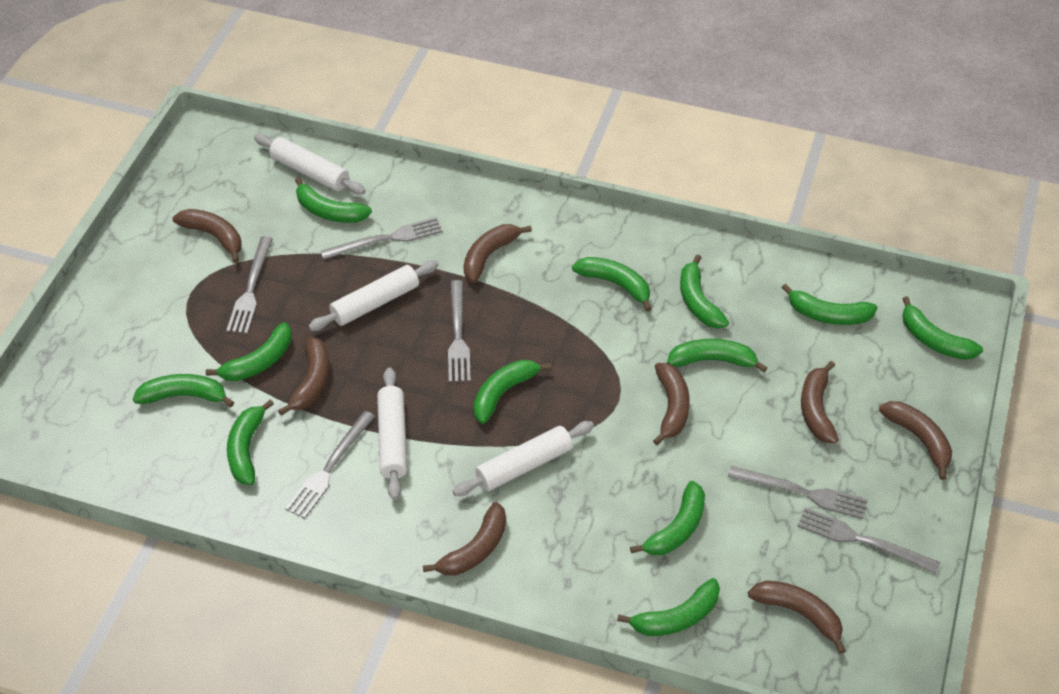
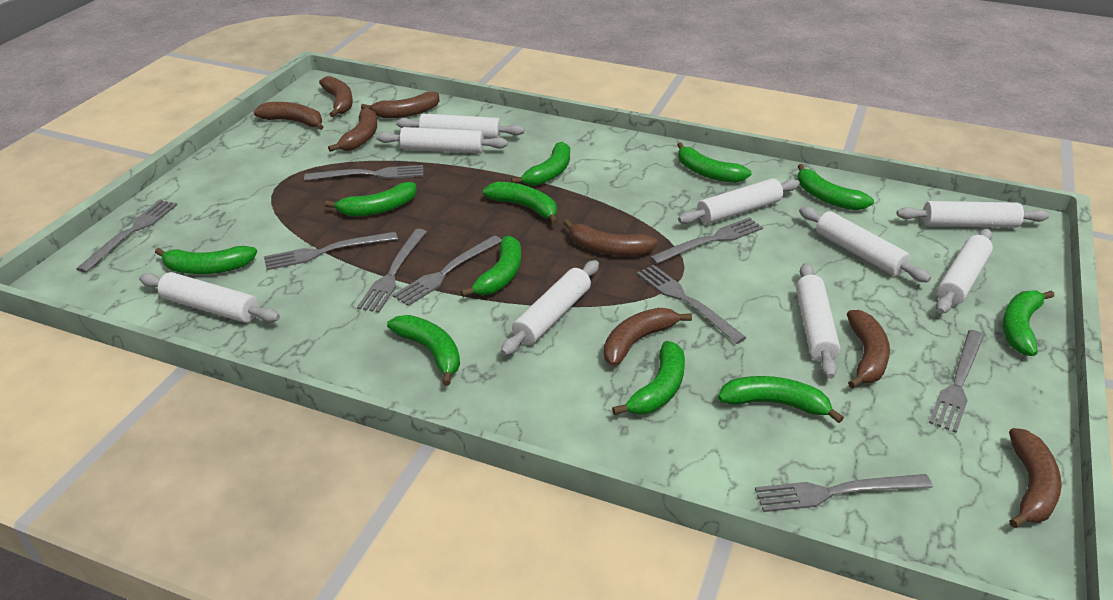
green banana: 12 -> 11
grey fork: 6 -> 9
white rolling pin: 4 -> 9

